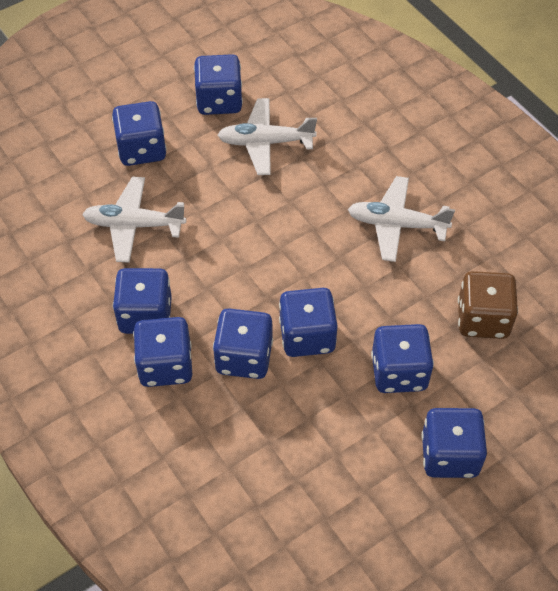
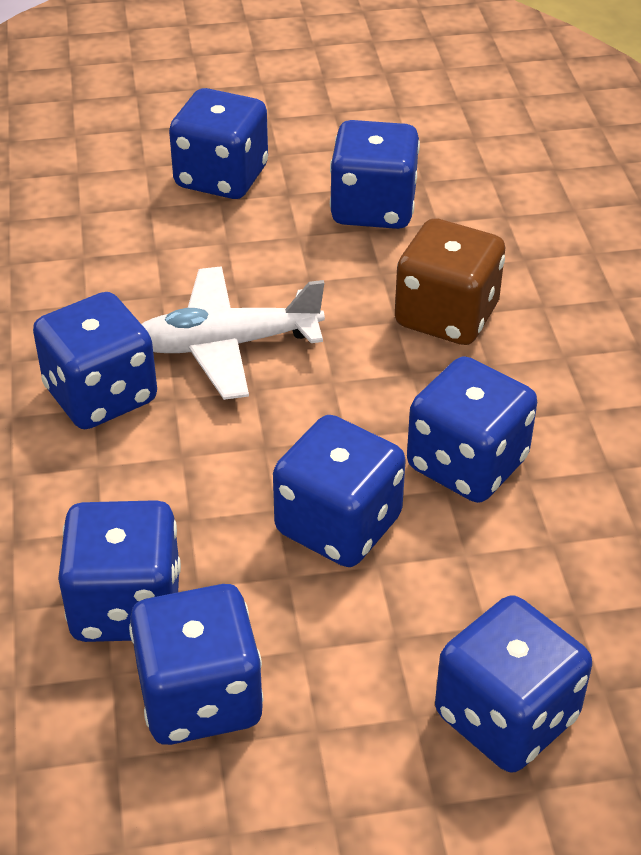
white plane: 3 -> 1

